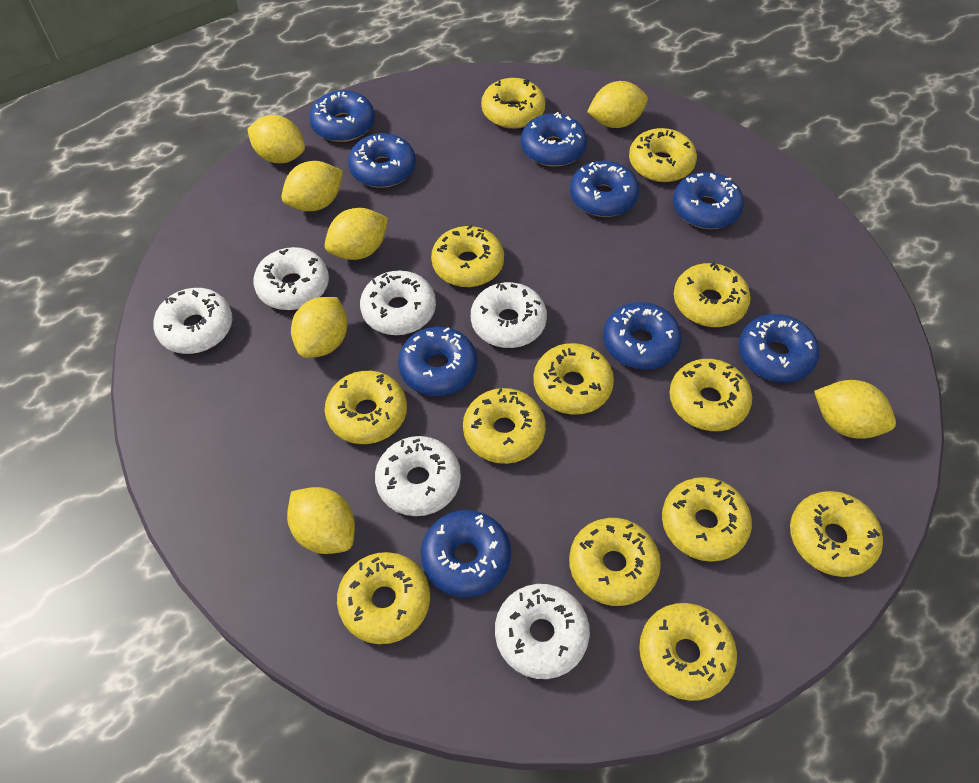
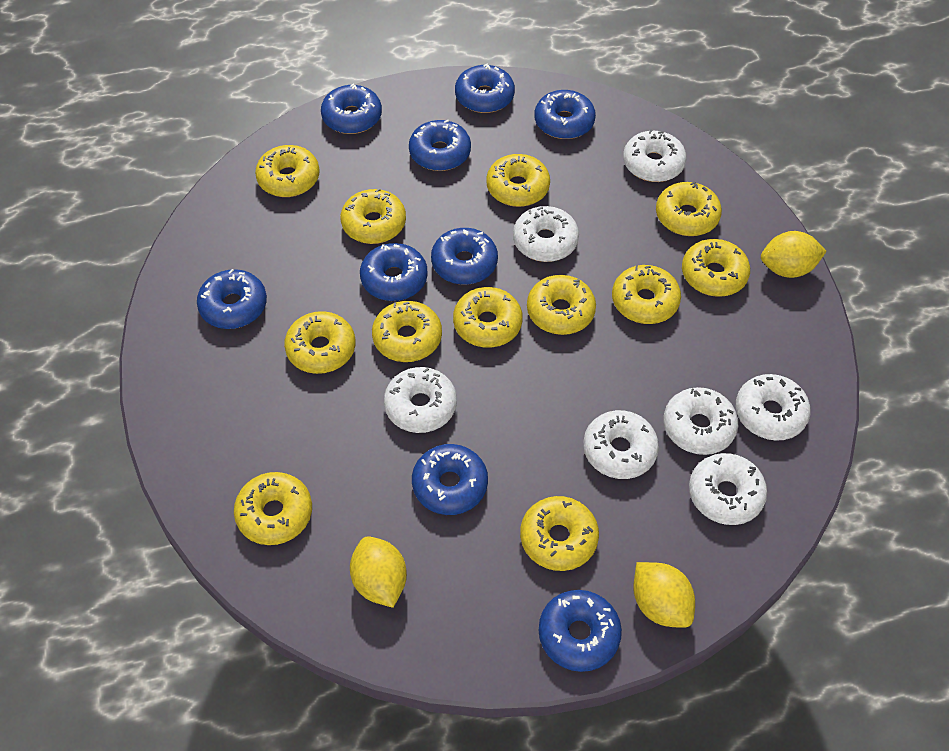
white donut: 6 -> 7
yellow donut: 13 -> 12
yellow lemon: 7 -> 3

